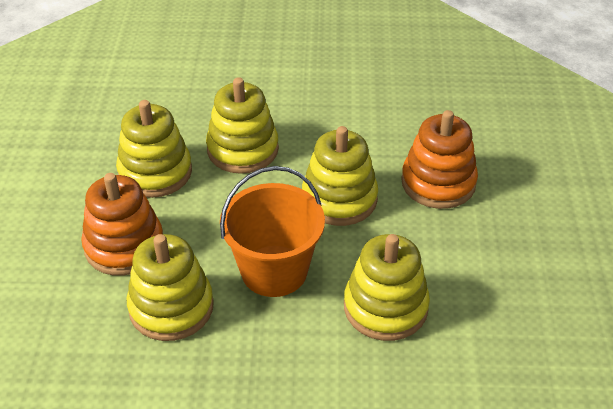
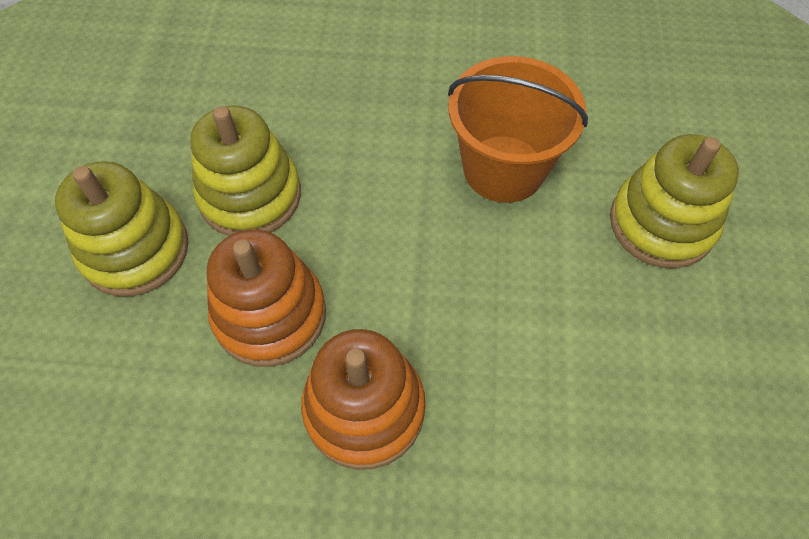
yellow stacking toy: 5 -> 3

